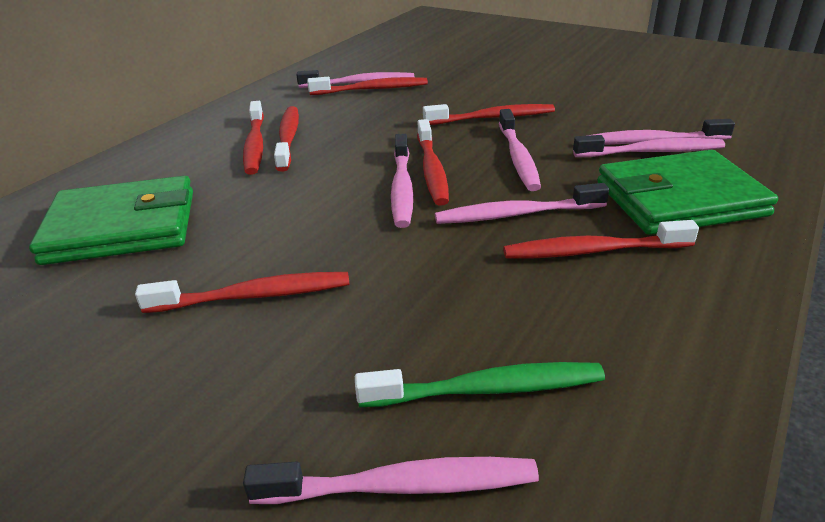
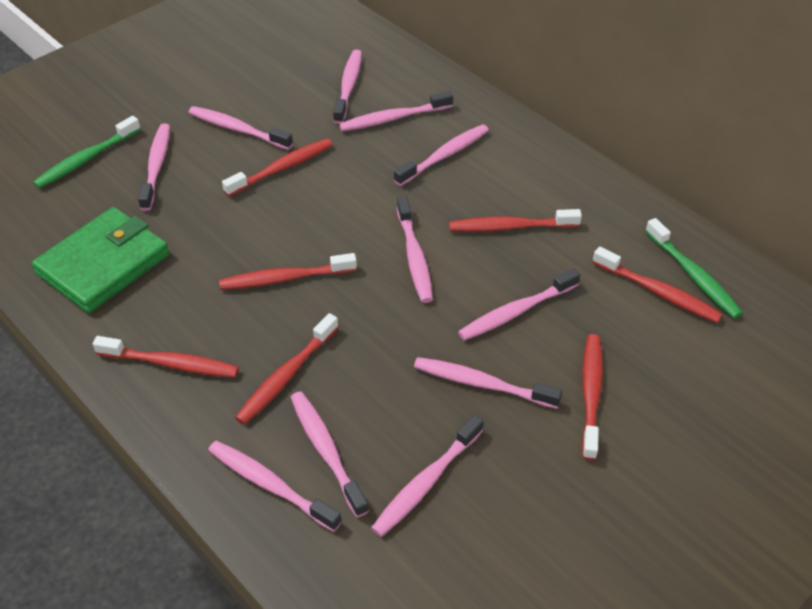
green toothbrush: 1 -> 2
green wallet: 2 -> 1
pink toothbrush: 7 -> 11

